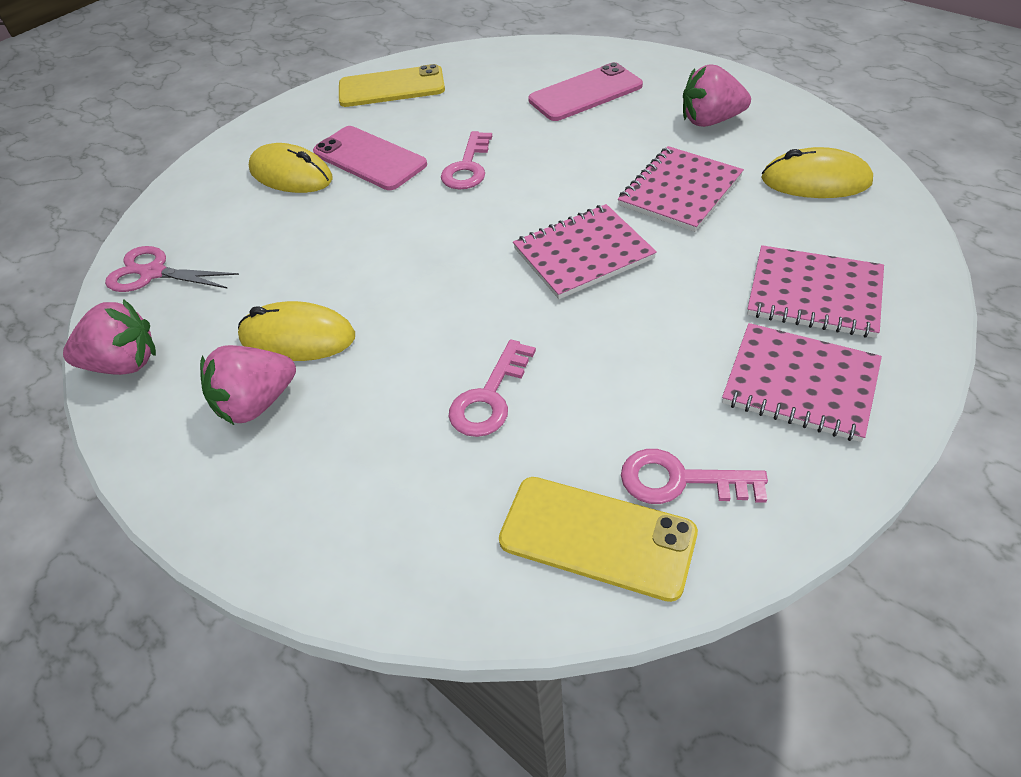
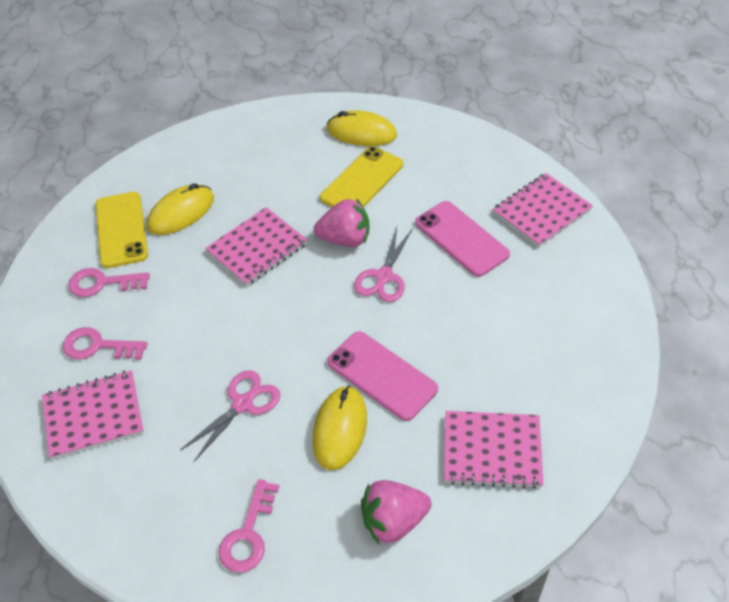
pink scissors: 1 -> 2
pink strawberry: 3 -> 2

